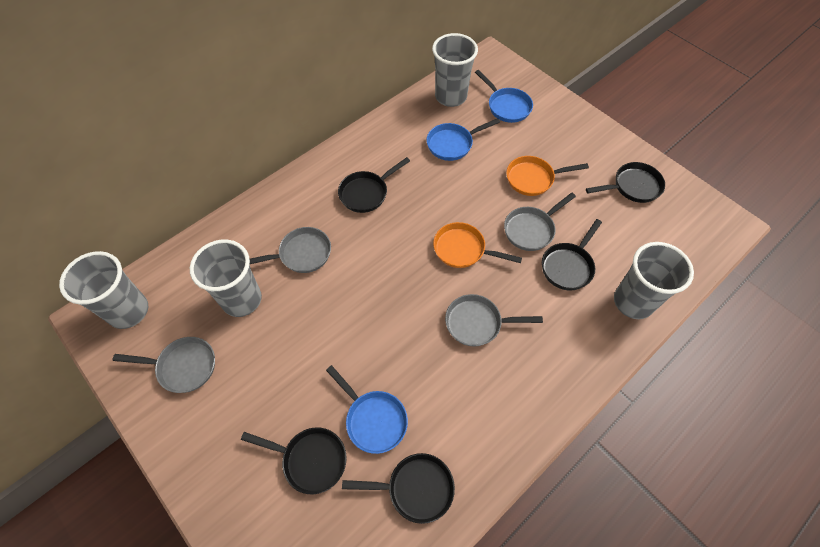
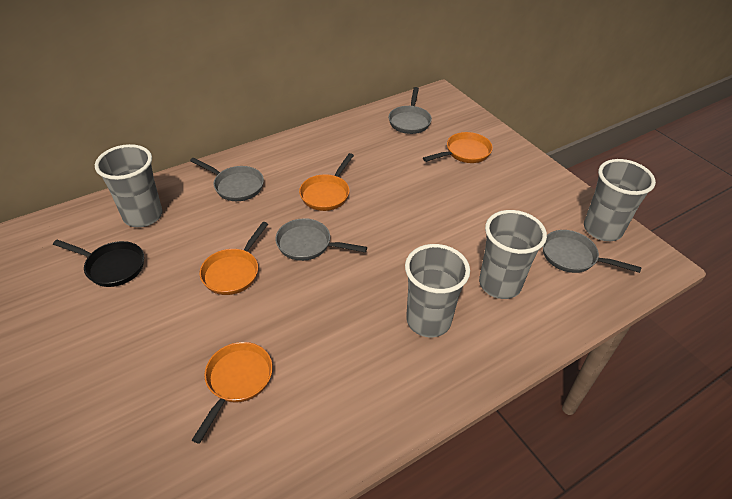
black pan: 5 -> 1
blue pan: 3 -> 0
orange pan: 2 -> 4

